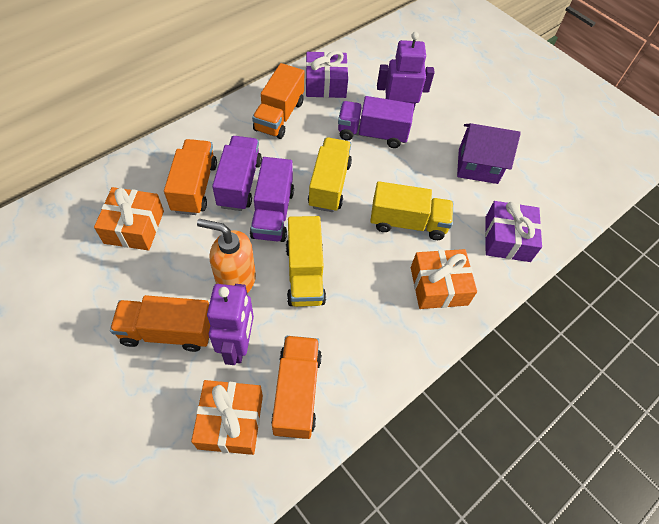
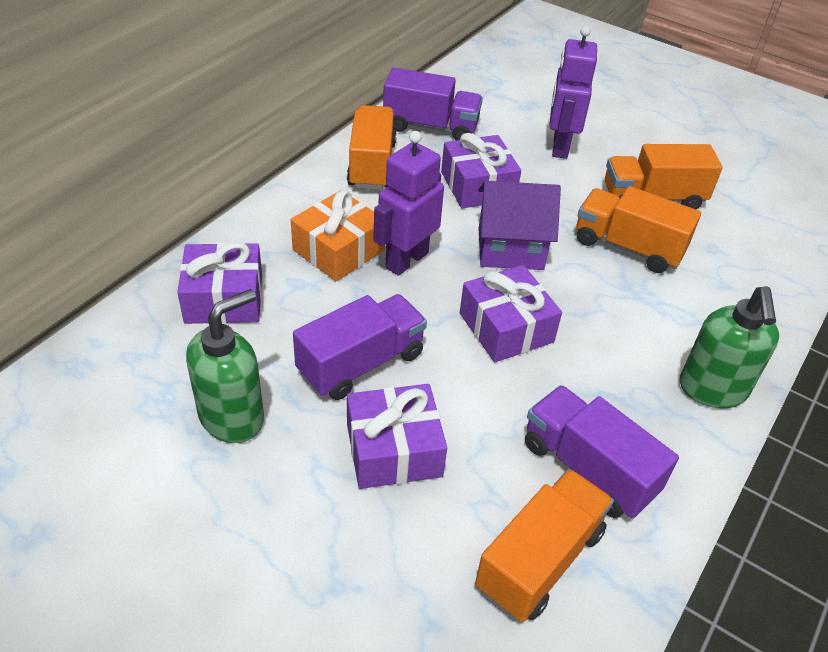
green soap dispenser: 0 -> 2
orange gift: 3 -> 1
orange soap dispenser: 1 -> 0
purple gift: 2 -> 4
yellow truck: 3 -> 0

